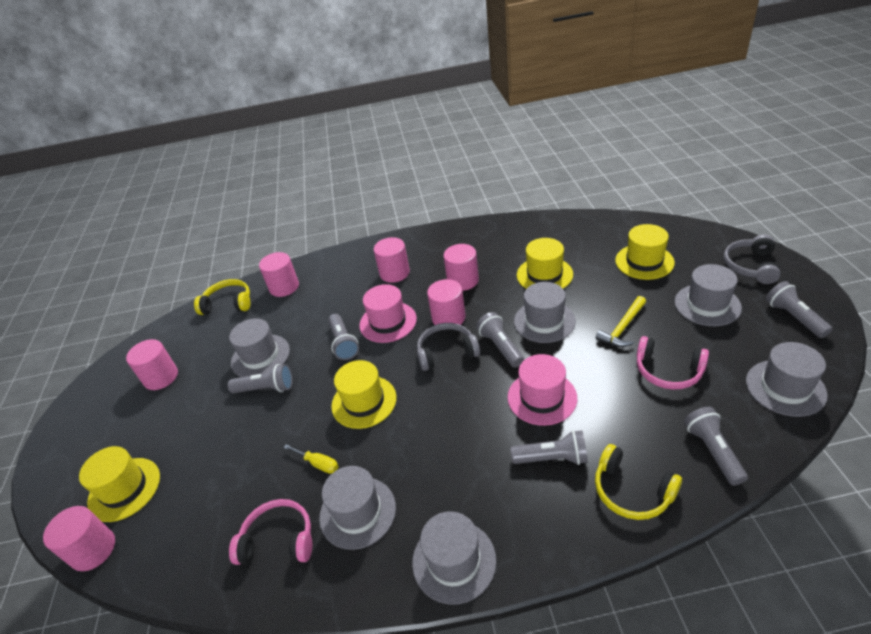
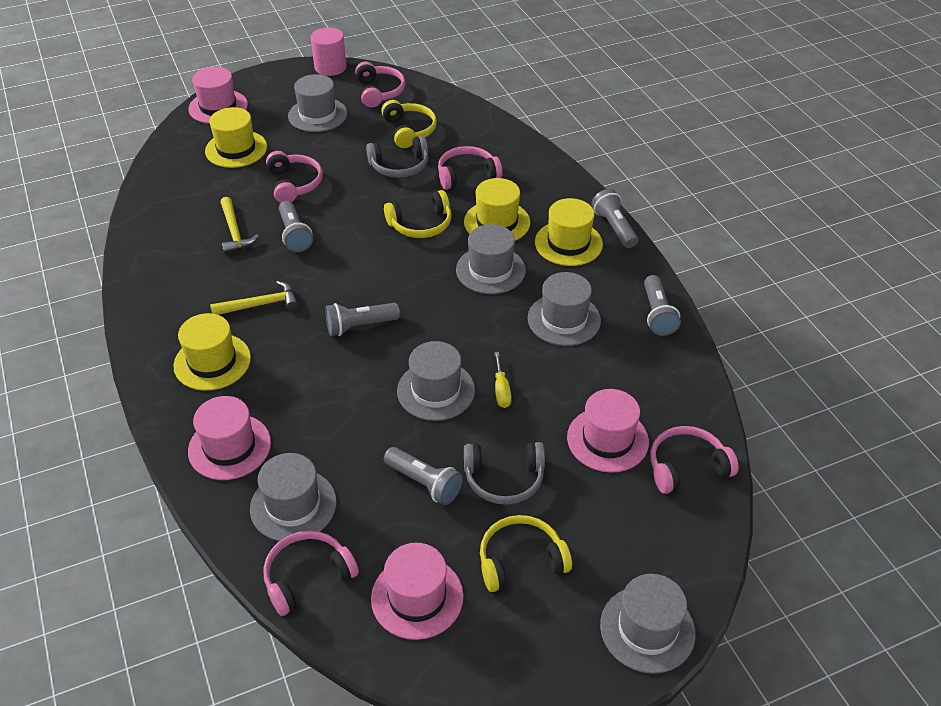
grey flashlight: 6 -> 5
pink cylinder: 6 -> 1
pink hat: 2 -> 4
pink headphones: 2 -> 5
yellow hammer: 1 -> 2
yellow headphones: 2 -> 3

